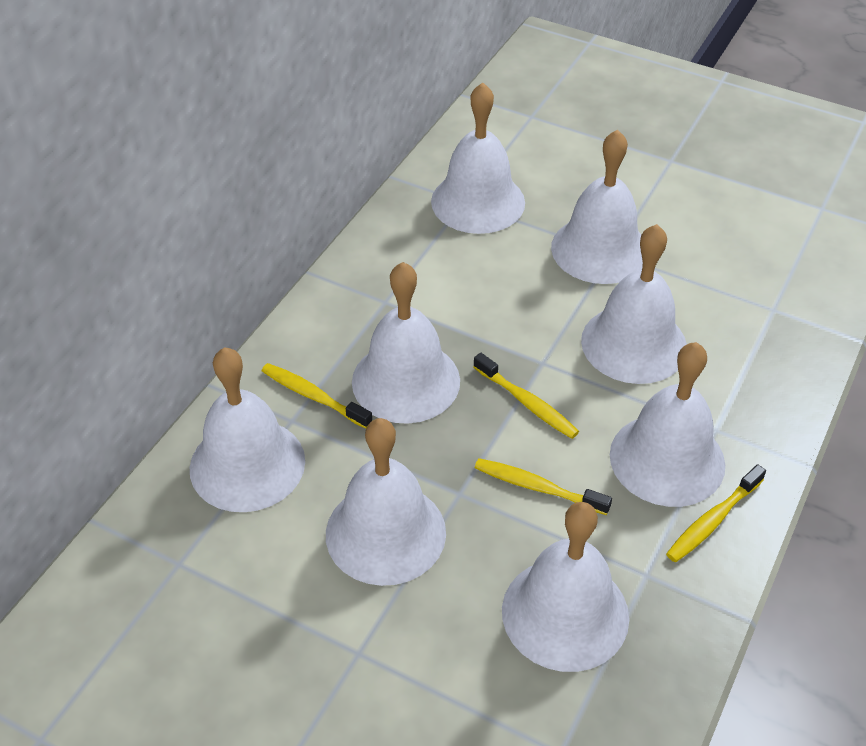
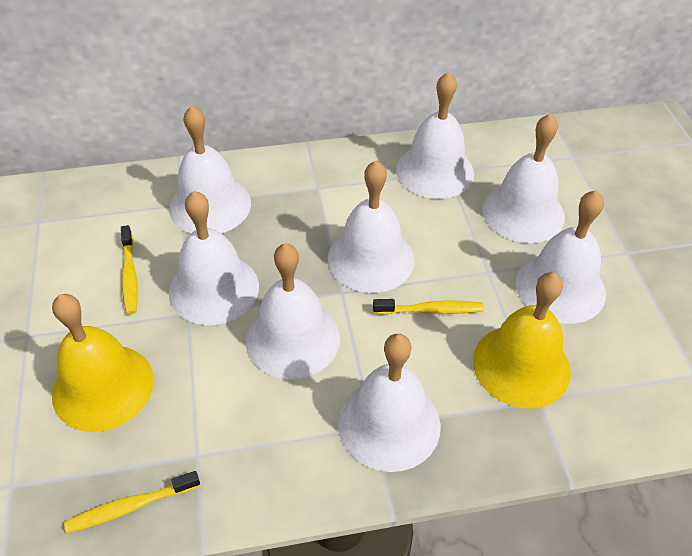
yellow bell: 0 -> 2
yellow toothbrush: 4 -> 3

